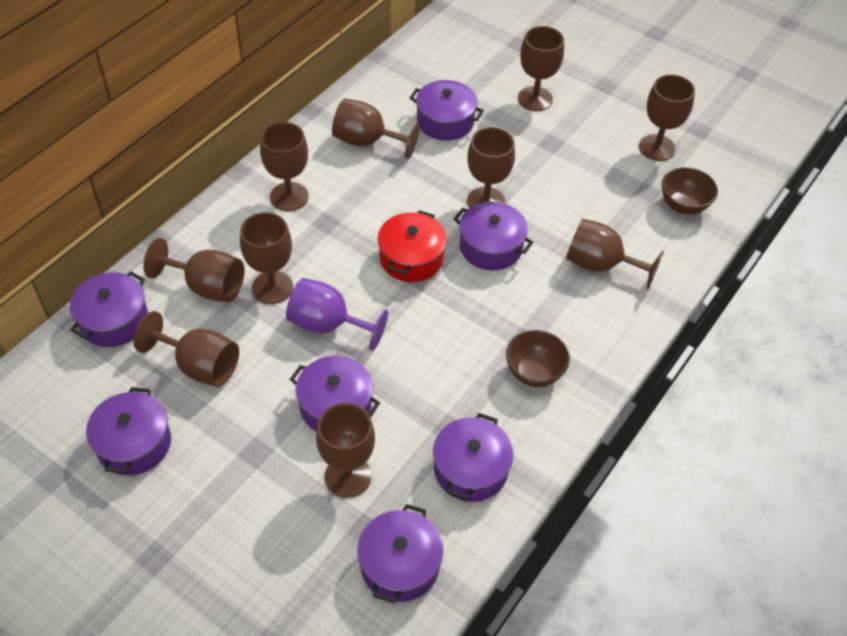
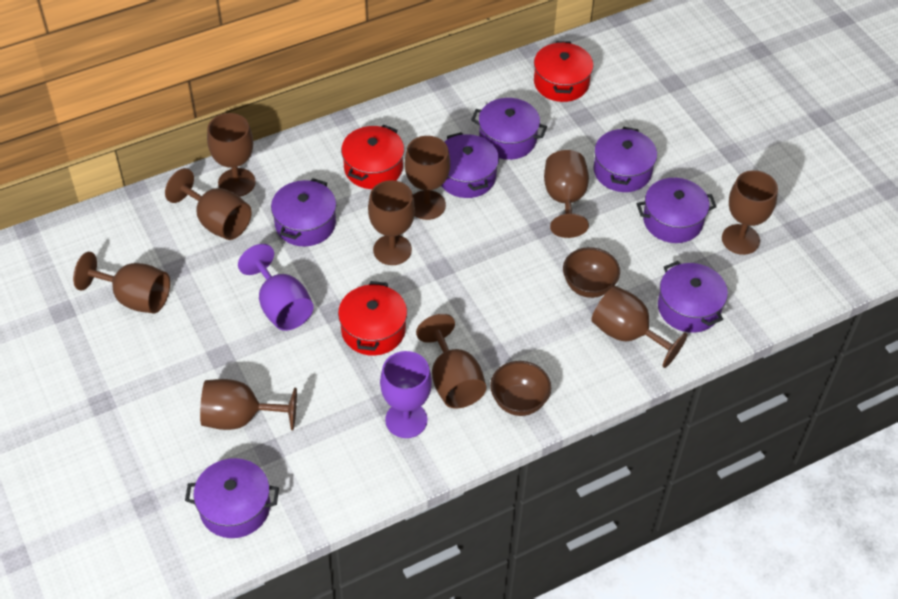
purple goblet: 1 -> 2
red pot: 1 -> 3

